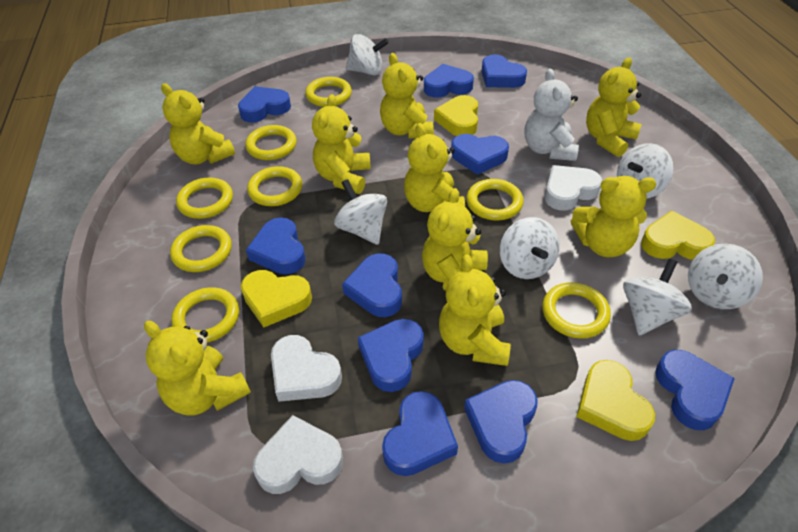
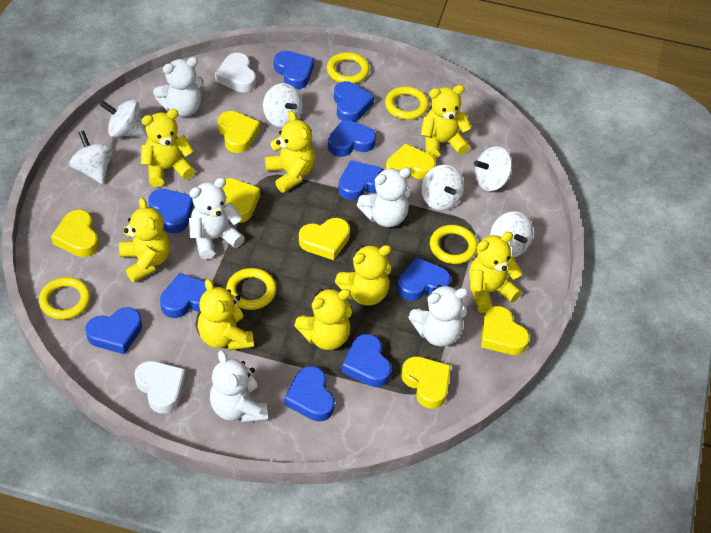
white heart: 3 -> 2
white teddy bear: 1 -> 5
yellow heart: 4 -> 7
yellow ring: 8 -> 5
yellow teddy bear: 9 -> 8

